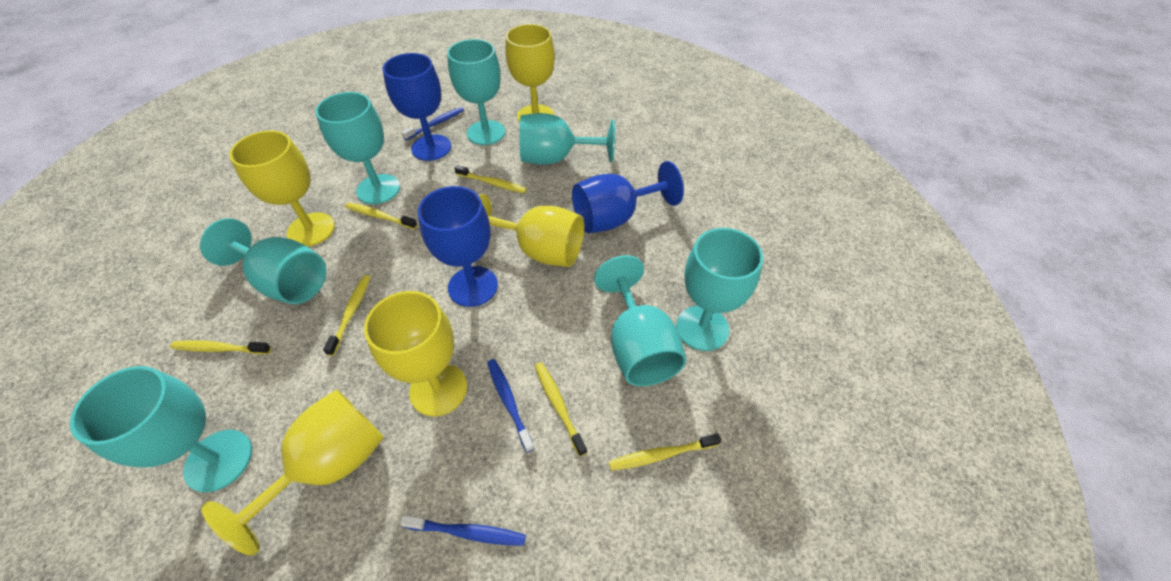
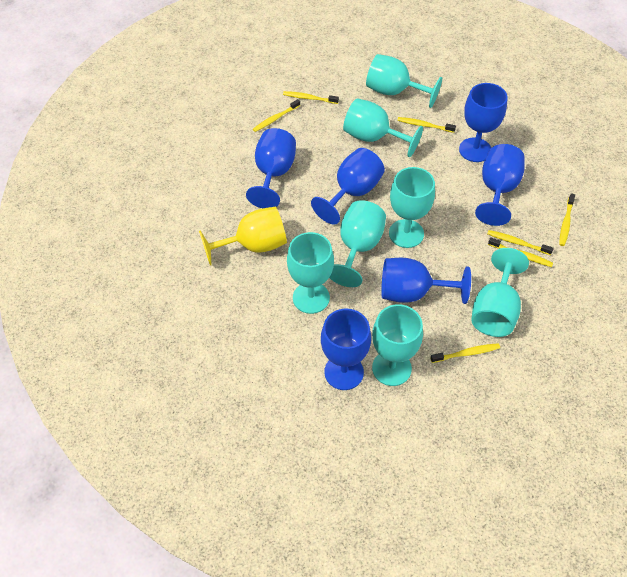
blue goblet: 3 -> 6
blue toothbrush: 3 -> 0
yellow goblet: 5 -> 1
yellow toothbrush: 6 -> 7

